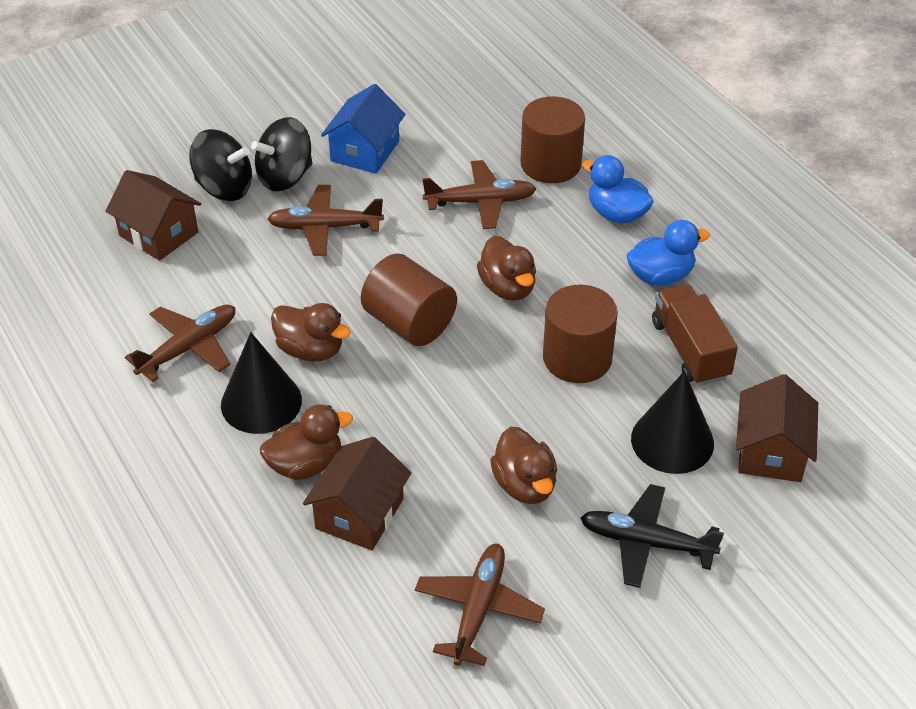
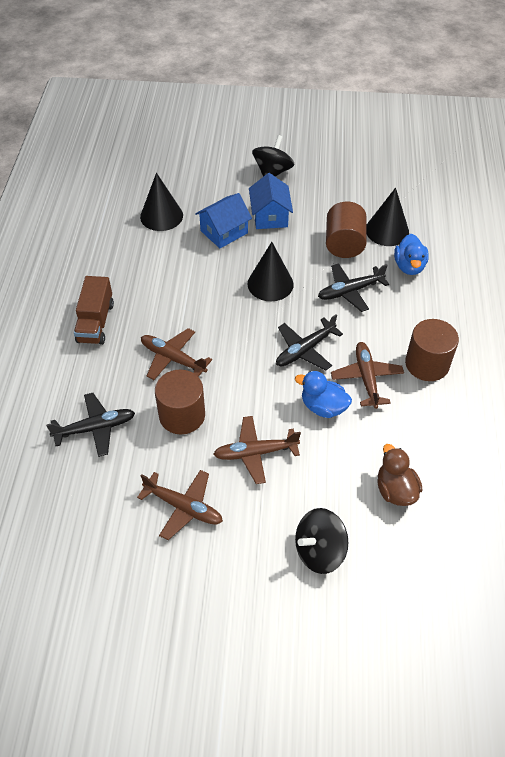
black cone: 2 -> 3
black plane: 1 -> 3
blue house: 1 -> 2
brown duck: 4 -> 1
brown house: 3 -> 0

